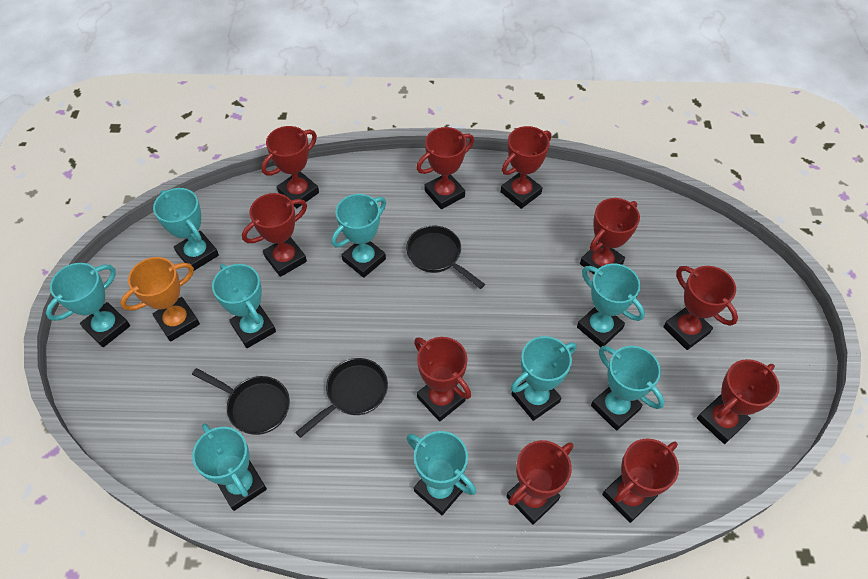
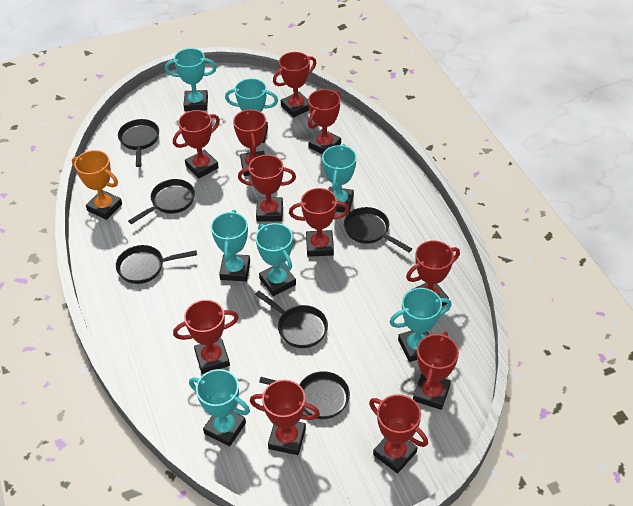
black pan: 3 -> 6
red trophy: 10 -> 11
turquoise trophy: 9 -> 7

